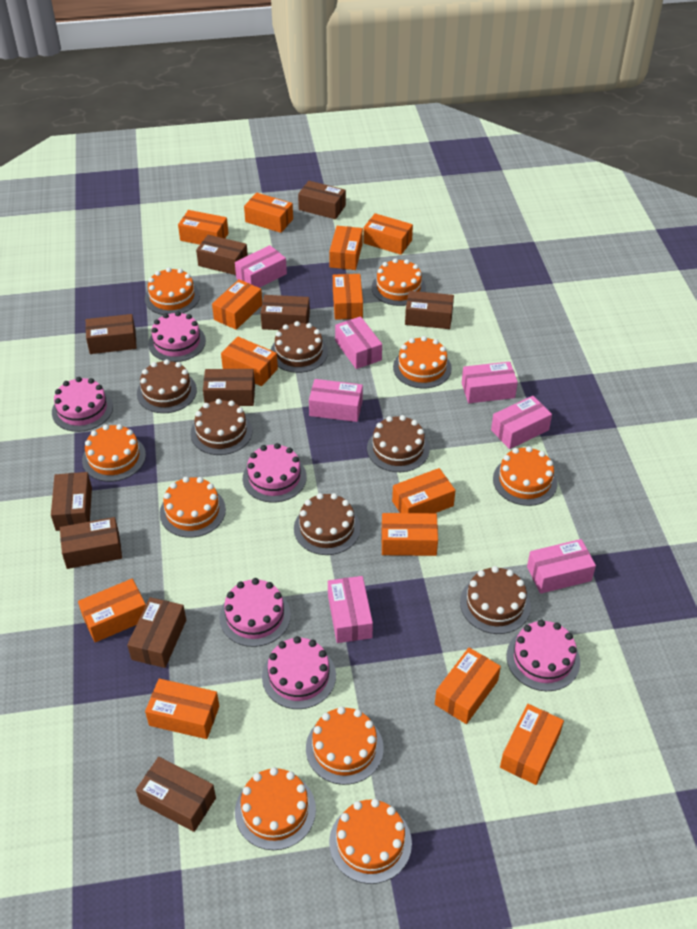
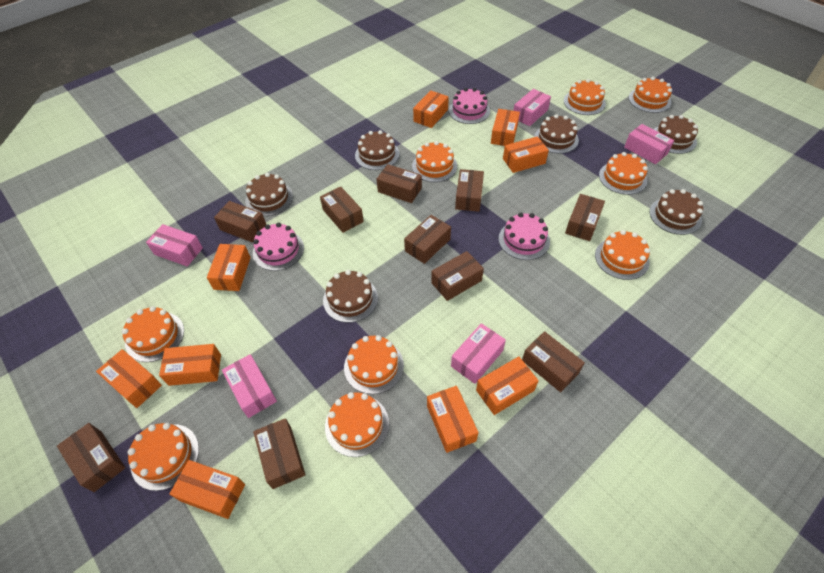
orange box: 13 -> 9
pink box: 7 -> 5
pink cake: 6 -> 3

